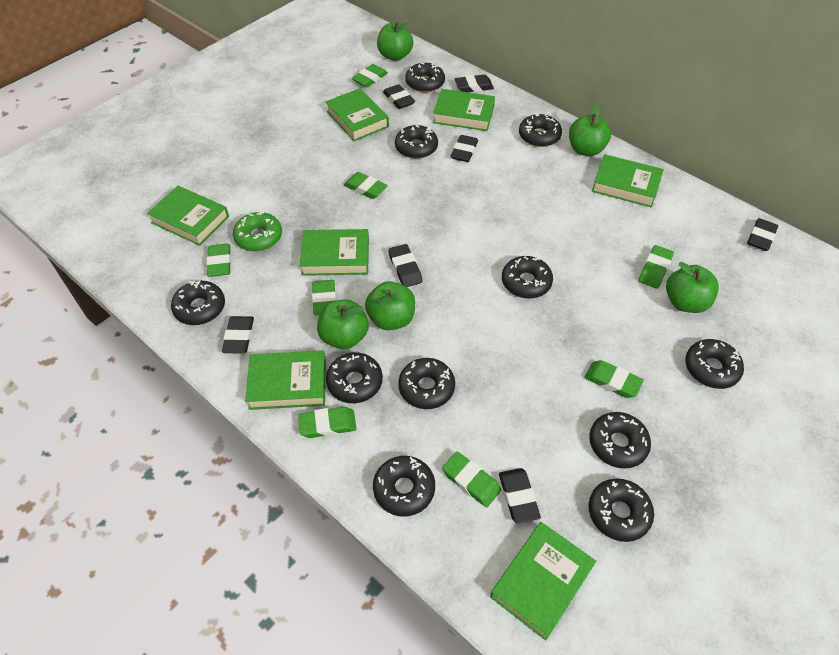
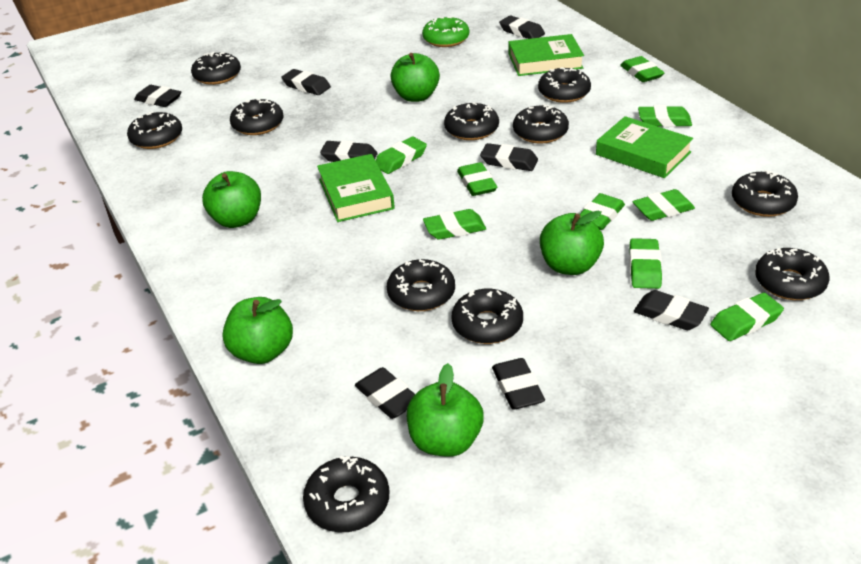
black eraser: 7 -> 8
green book: 7 -> 3
green eraser: 8 -> 9

